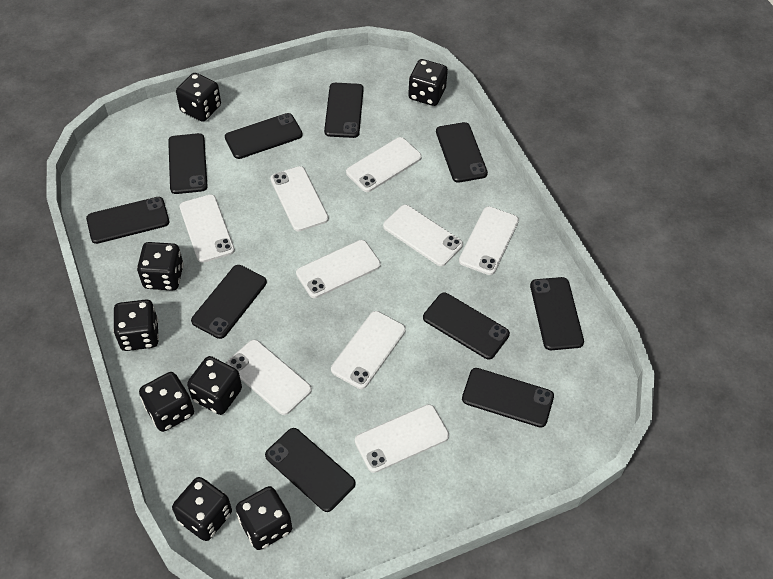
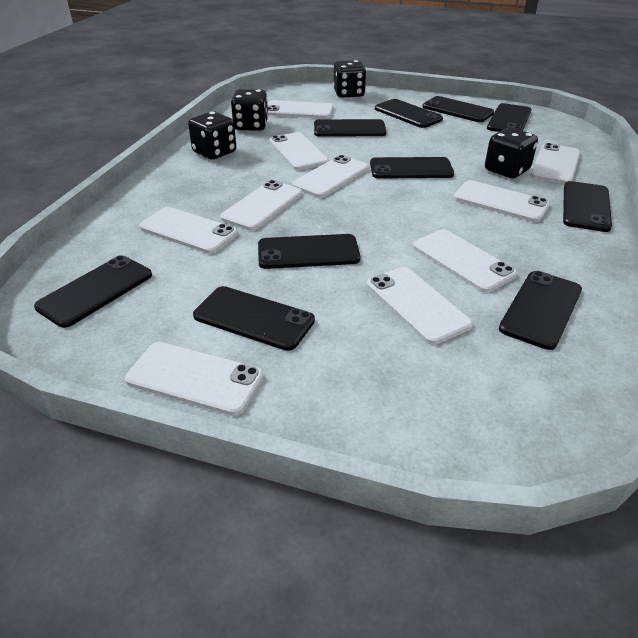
black dice: 8 -> 4
white phone: 9 -> 10

